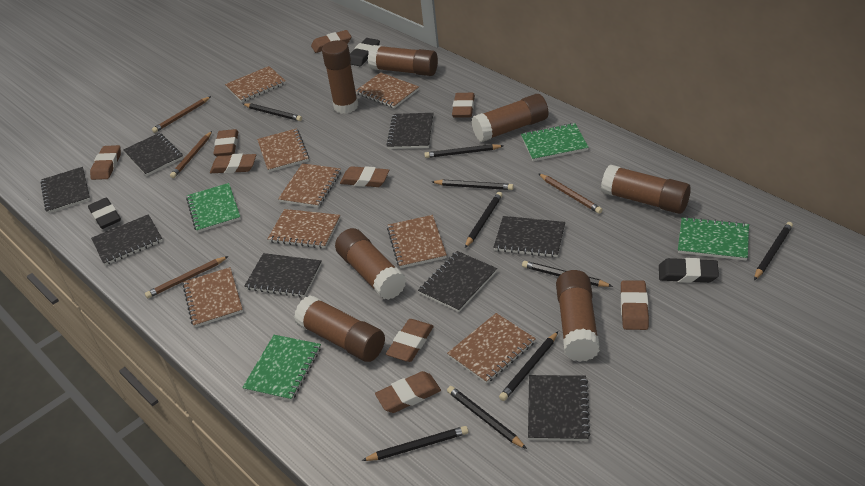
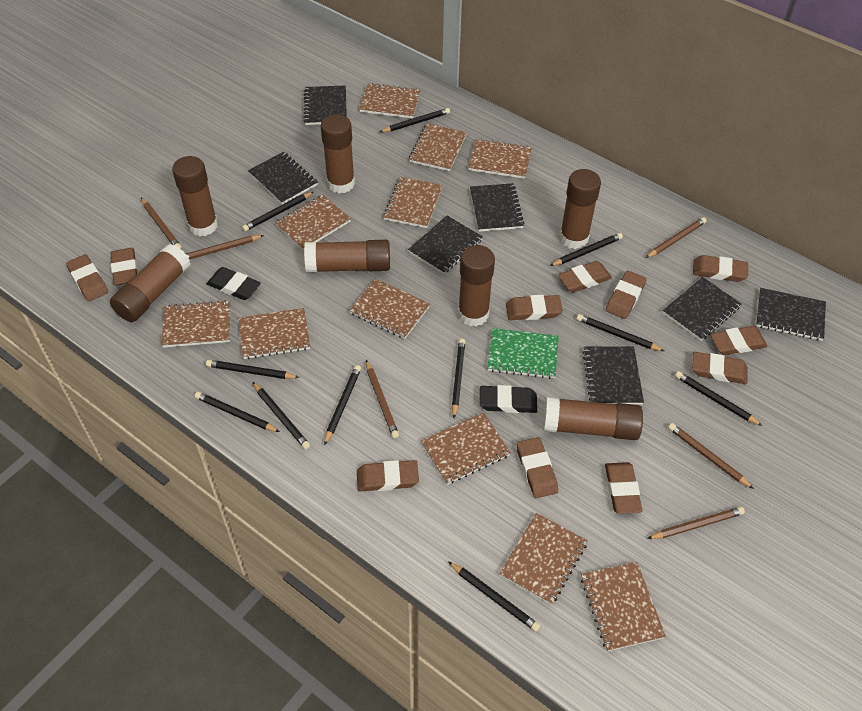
black eraser: 3 -> 2
black notebook: 8 -> 7
black pencil: 9 -> 11
brown eraser: 9 -> 11
brown notebook: 8 -> 11
brown pencil: 4 -> 6
green notebook: 4 -> 1

